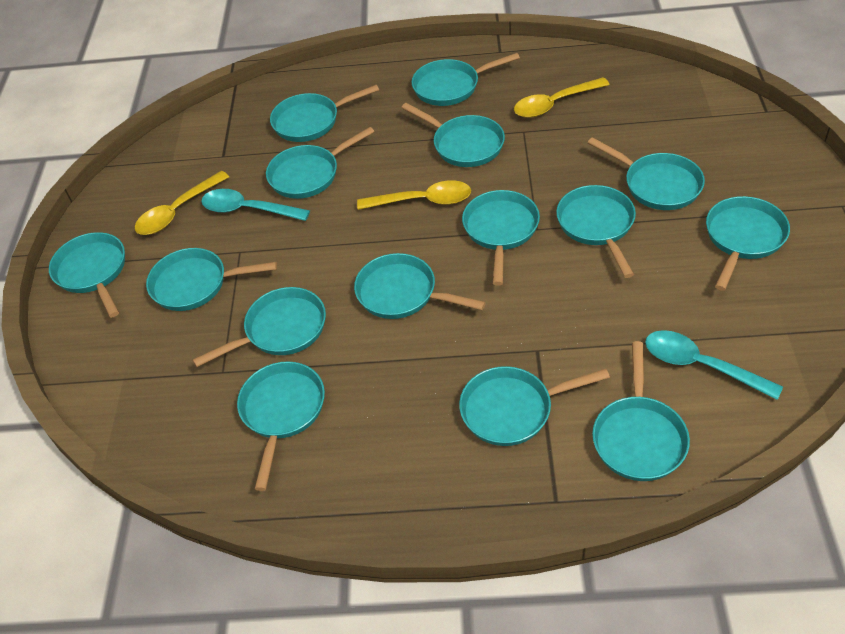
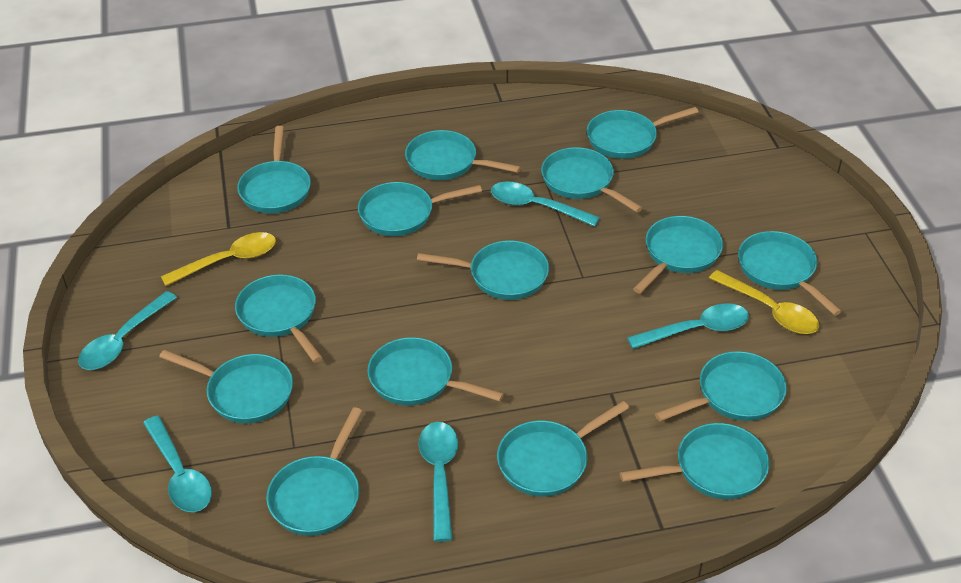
turquoise spoon: 2 -> 5
yellow spoon: 3 -> 2

